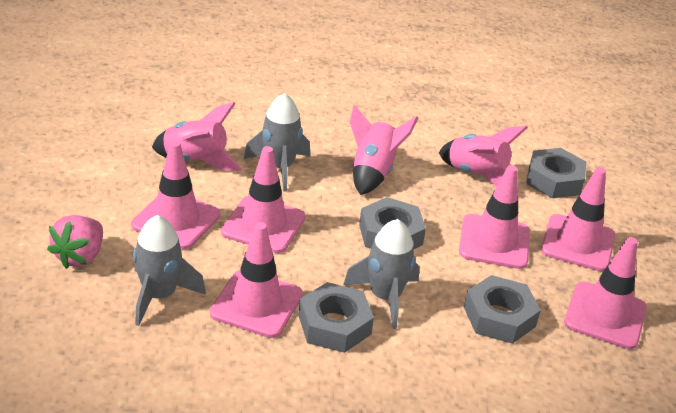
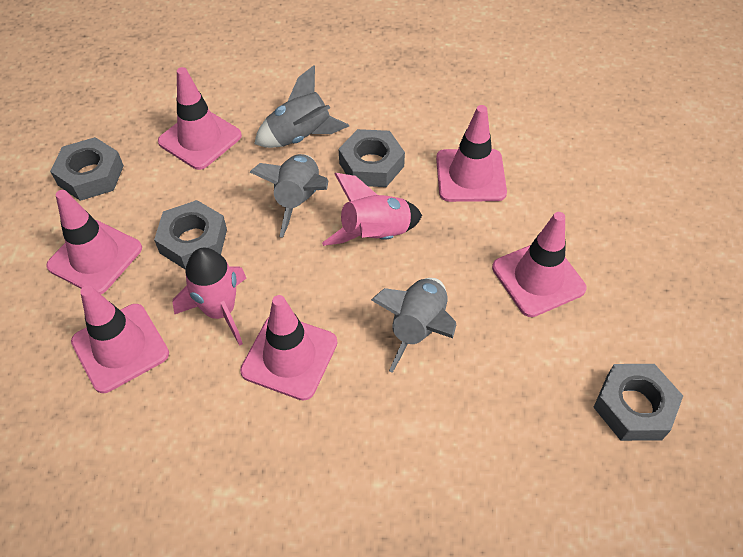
pink rocket: 3 -> 2
pink strawberry: 1 -> 0

